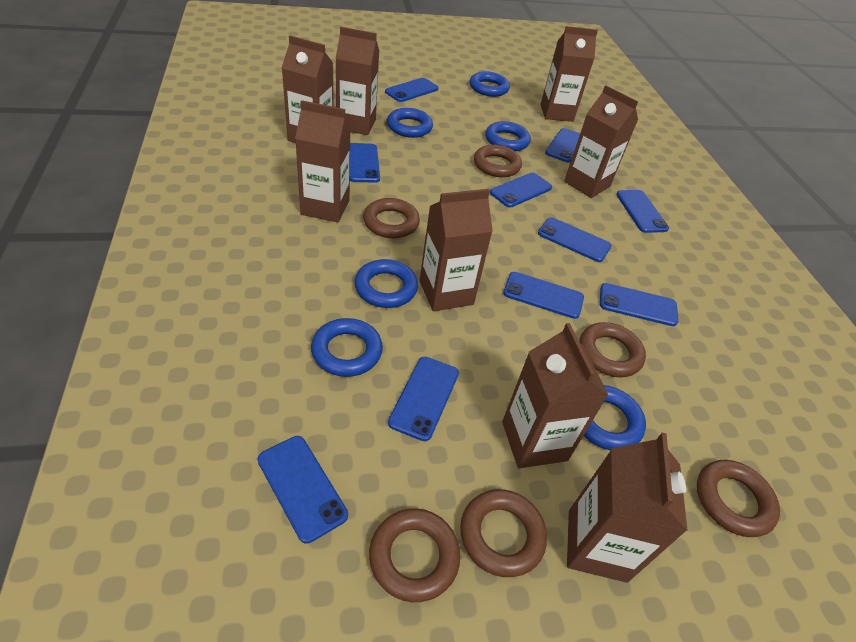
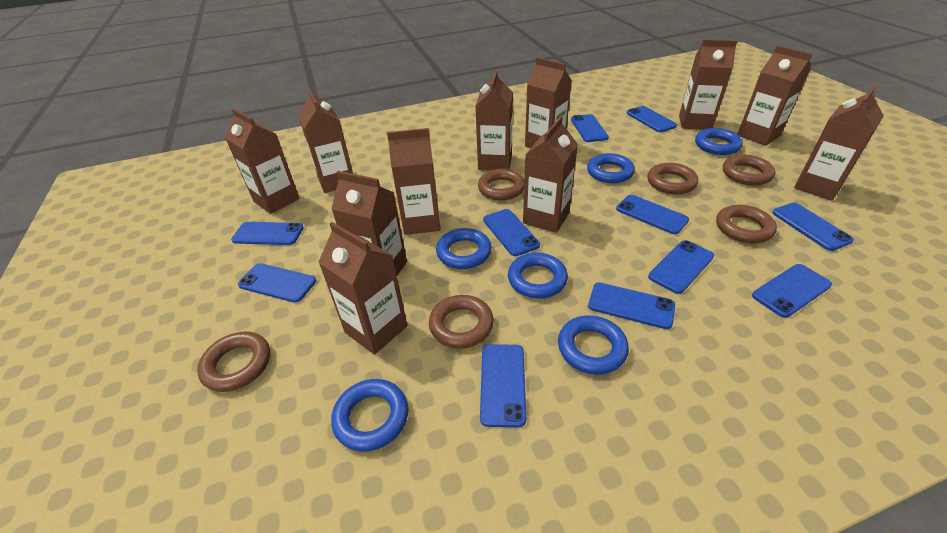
blue phone: 10 -> 11
brown carton: 8 -> 11

